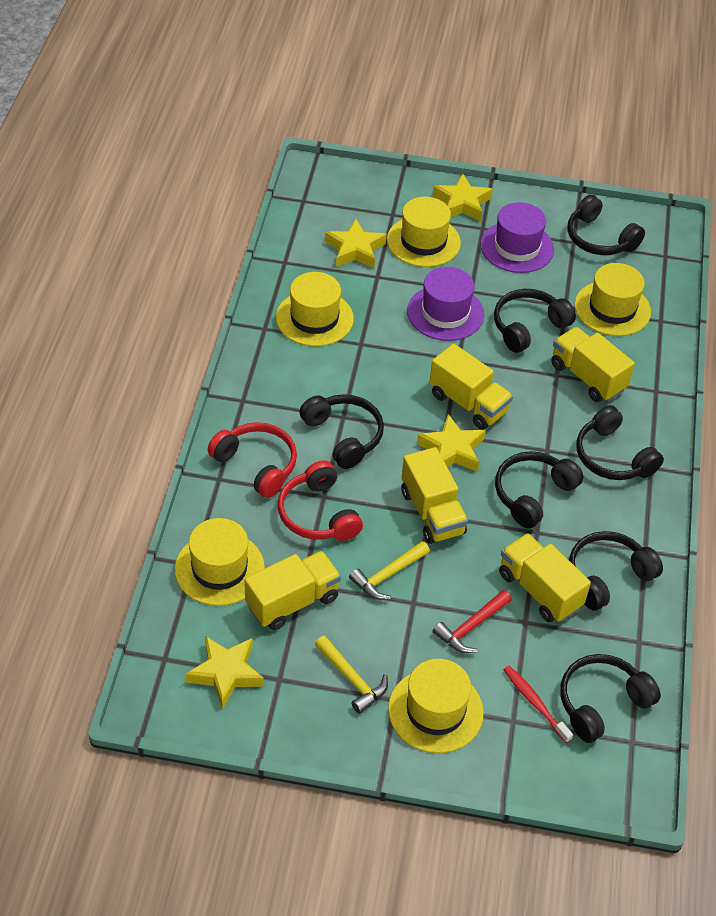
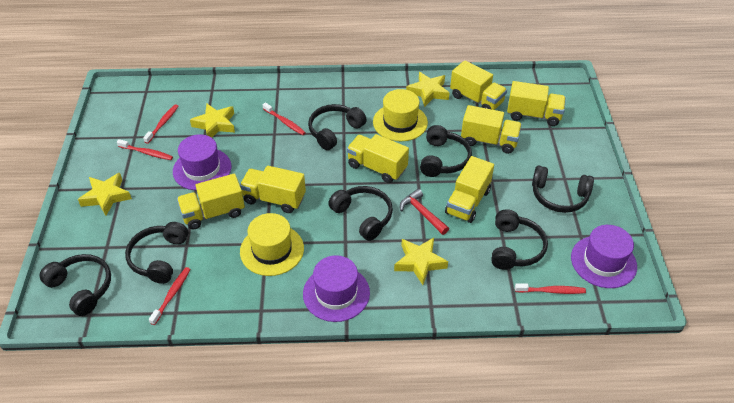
purple hat: 2 -> 3
red headphones: 2 -> 0
red toothbrush: 1 -> 5
yellow hammer: 2 -> 0
yellow hat: 5 -> 2
yellow truck: 5 -> 7

